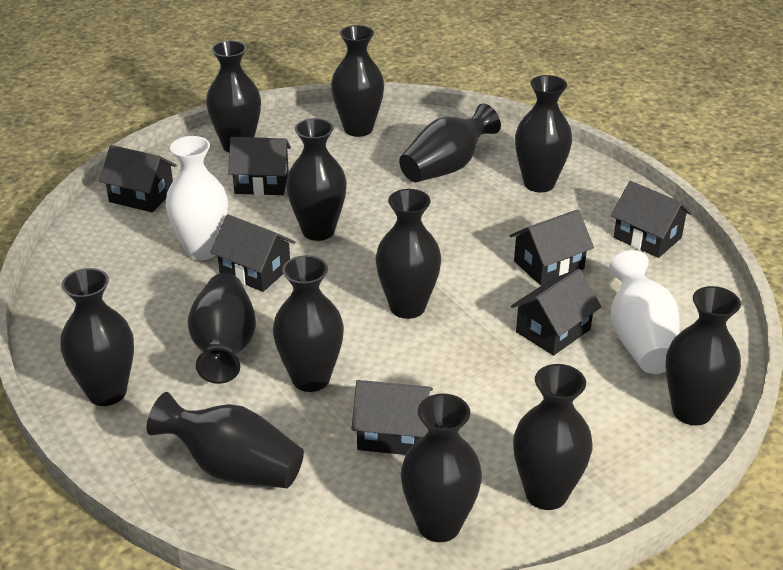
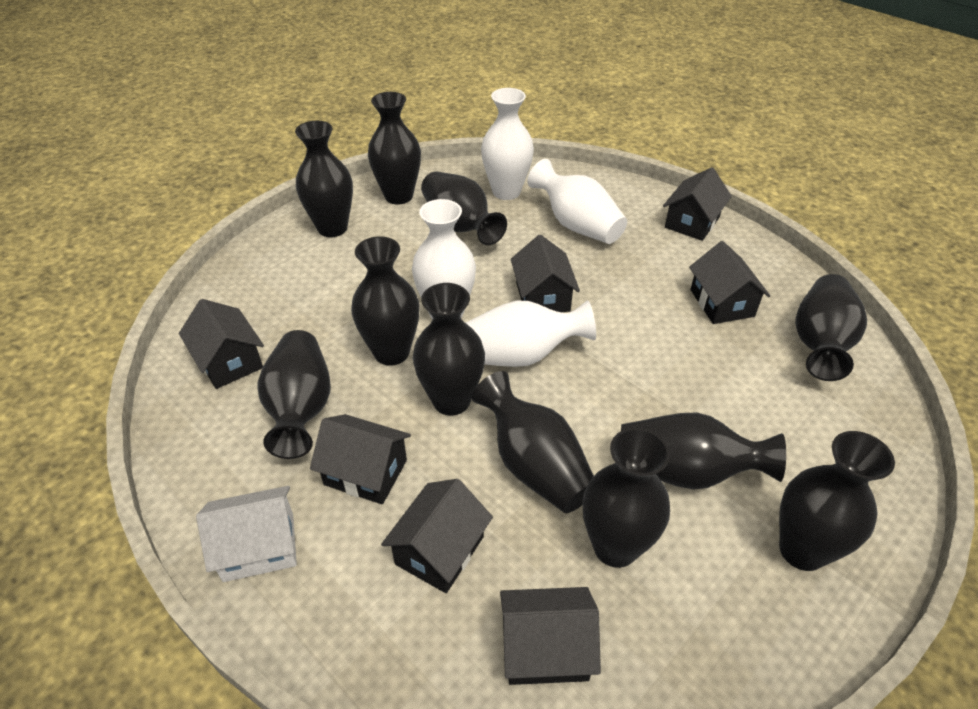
black vase: 13 -> 11
white house: 0 -> 1
white vase: 2 -> 4

